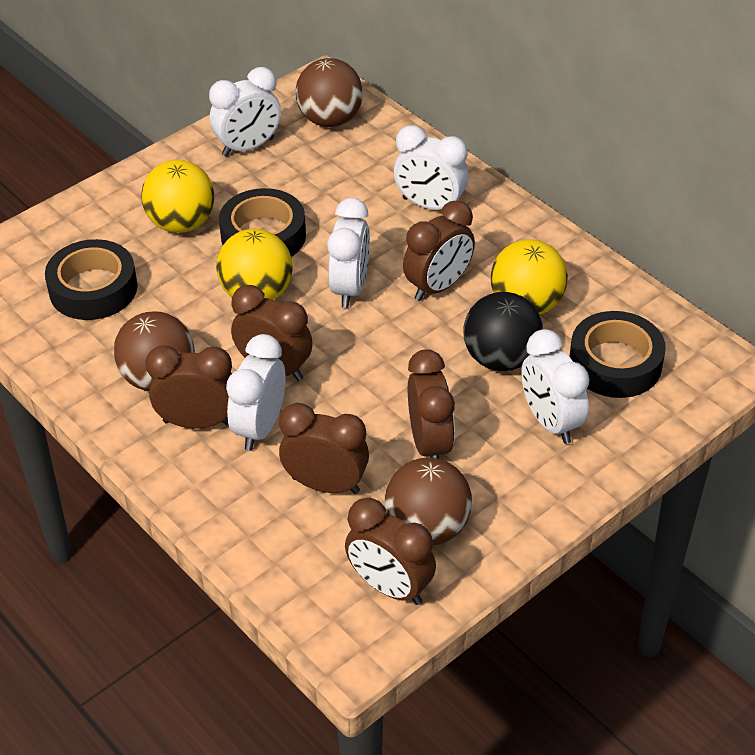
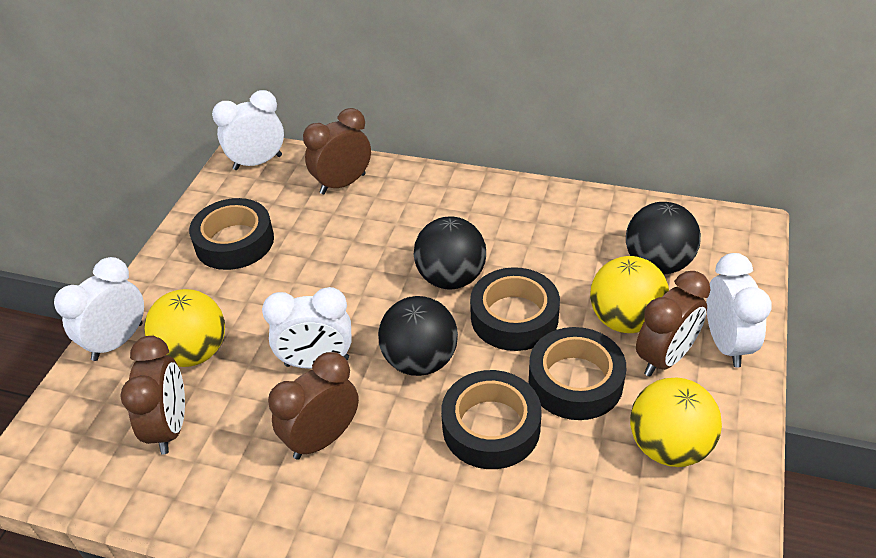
black ball: 1 -> 3
black tape: 3 -> 4
brown ball: 3 -> 0
brown clock: 6 -> 4
white clock: 5 -> 4

